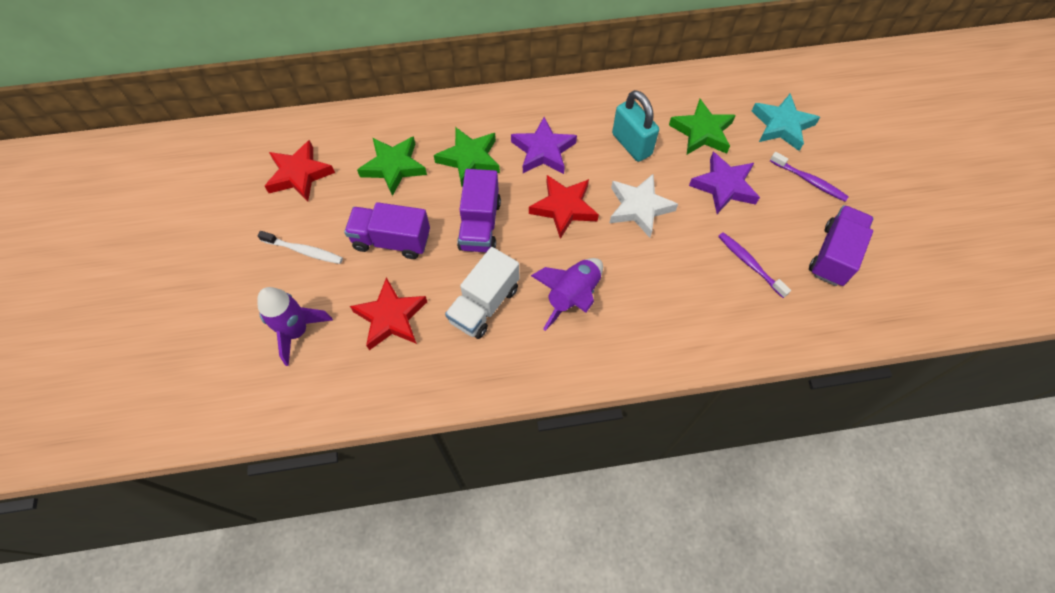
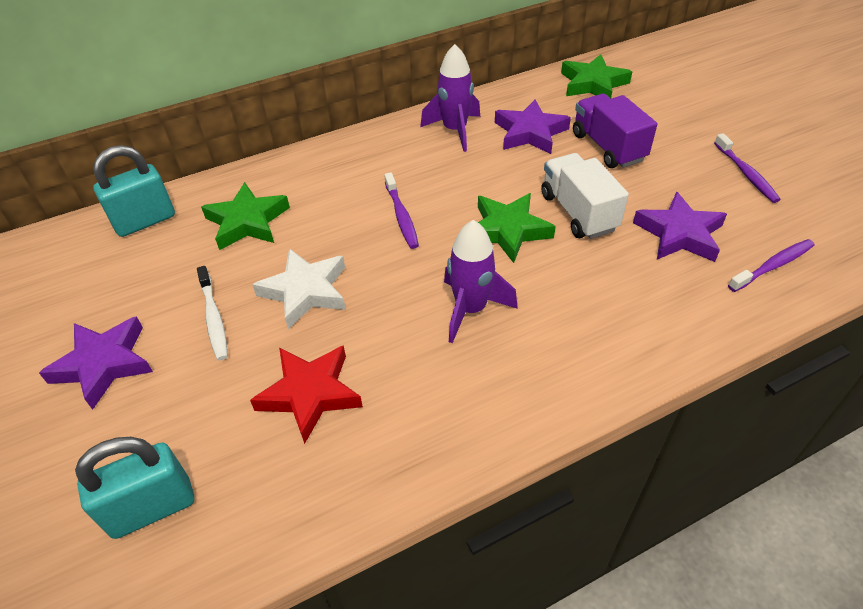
purple star: 2 -> 3
purple toothbrush: 2 -> 3
purple truck: 3 -> 1
red star: 3 -> 1
turquoise padlock: 1 -> 2
turquoise star: 1 -> 0

